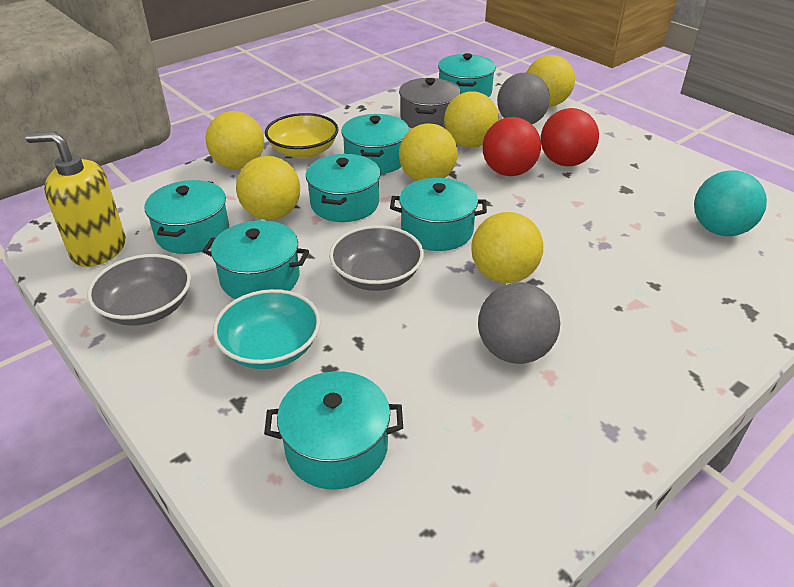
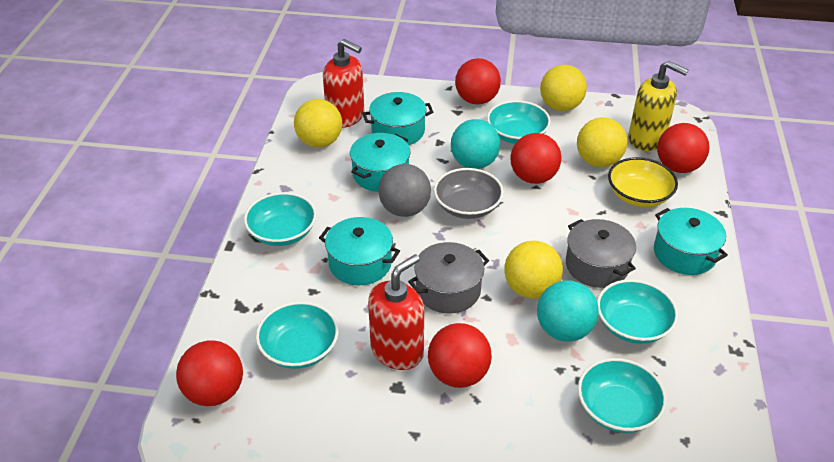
grey ball: 2 -> 1
grey bowl: 2 -> 1
grey pot: 1 -> 2
red ball: 2 -> 5
red soap dispenser: 0 -> 2
turquoise ball: 1 -> 2
turquoise bowl: 1 -> 5
turquoise pot: 7 -> 4
yellow ball: 6 -> 4

